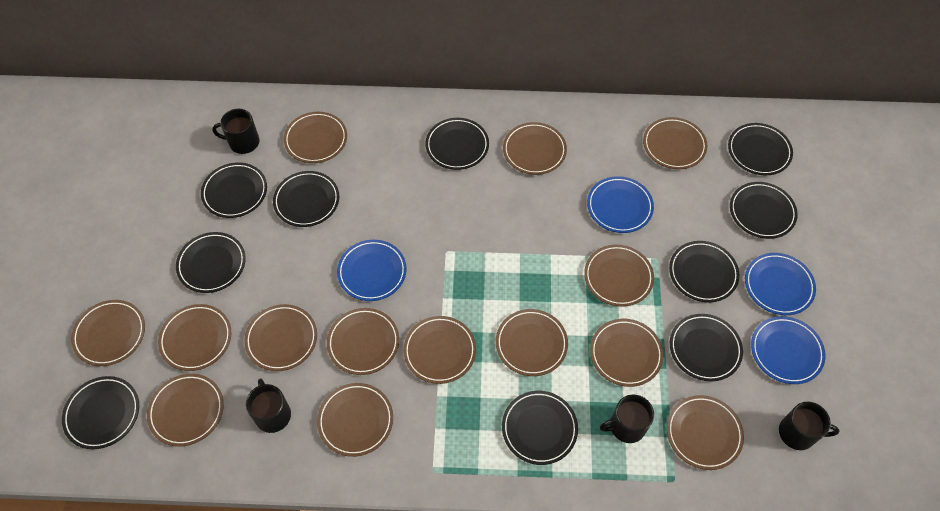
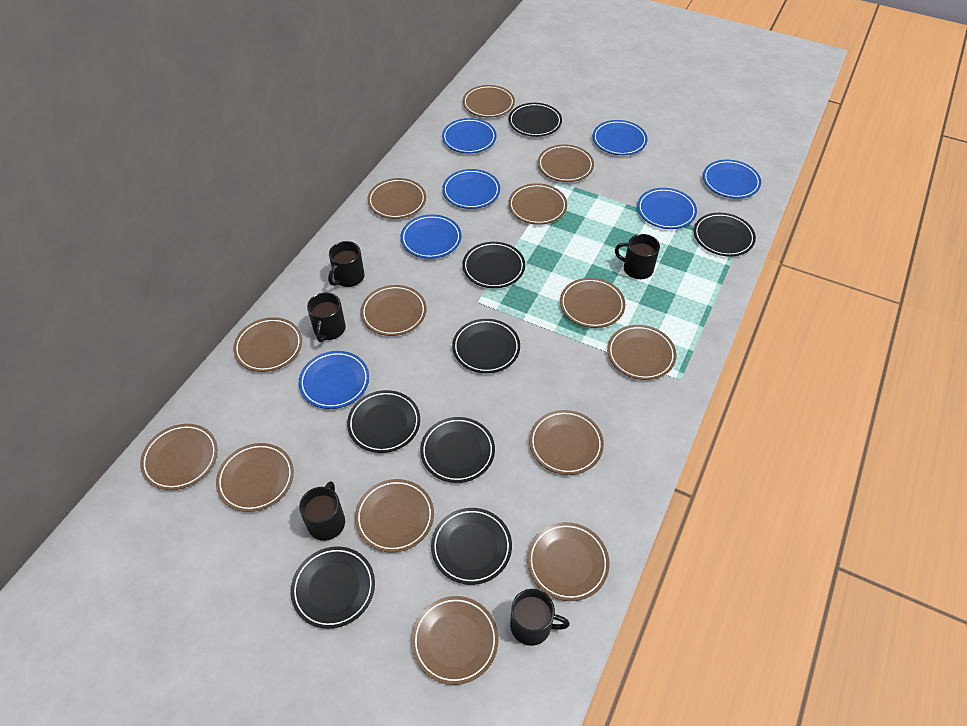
black mug: 4 -> 5
black plate: 10 -> 8
blue plate: 4 -> 7

